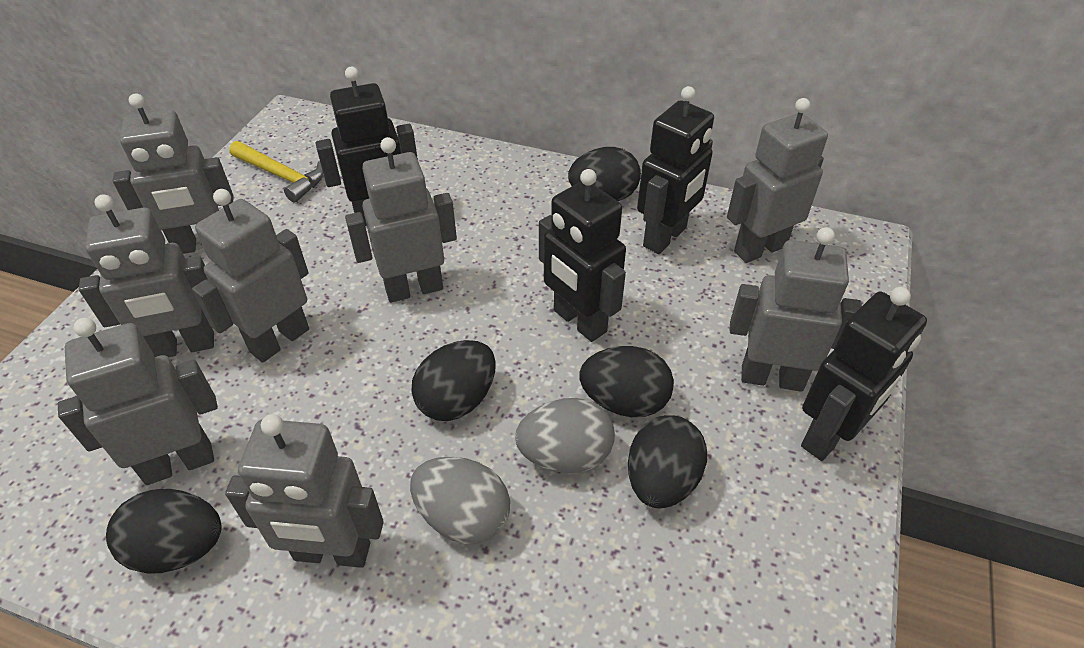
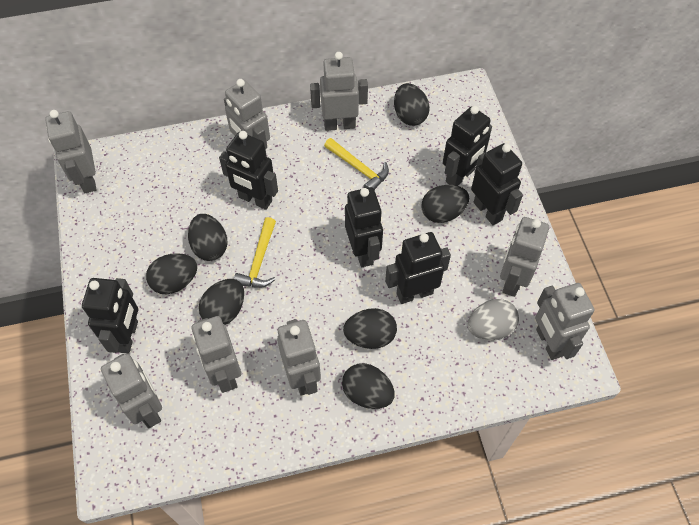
black egg: 5 -> 7
black robot: 4 -> 6
grey egg: 2 -> 1
yellow hammer: 1 -> 2

